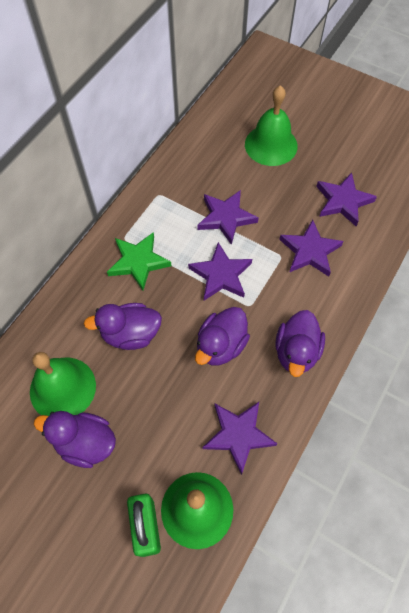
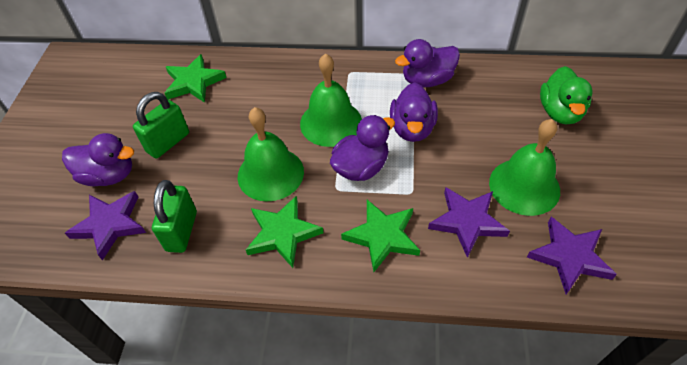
green duck: 0 -> 1
green padlock: 1 -> 2
green star: 1 -> 3
purple star: 5 -> 3

